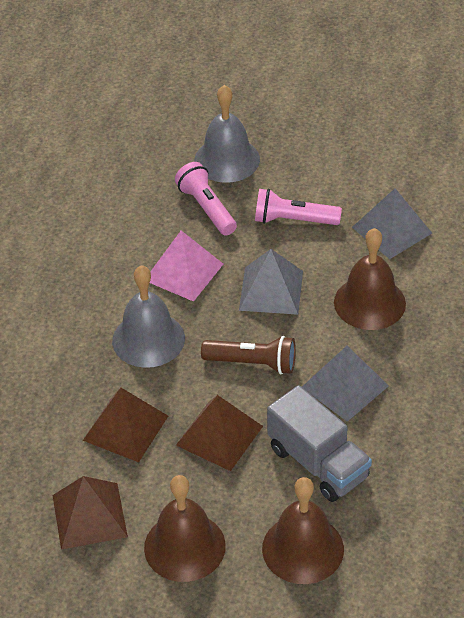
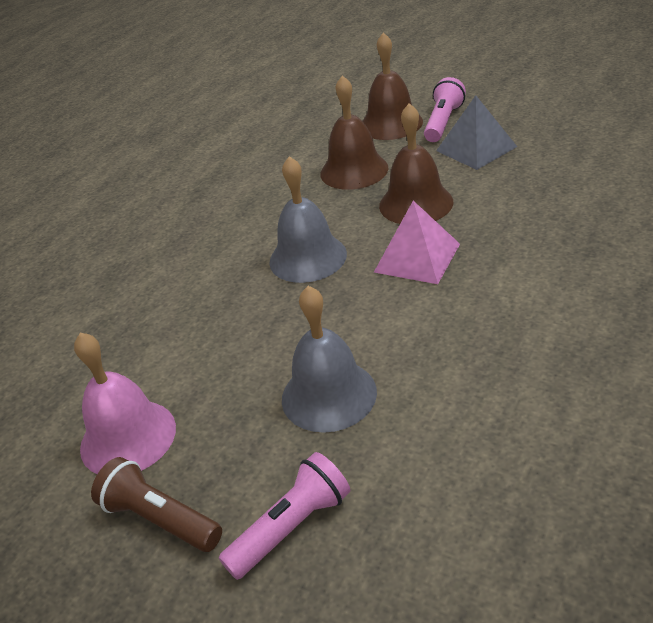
brown pyramid: 3 -> 0
grey pyramid: 3 -> 1
grey truck: 1 -> 0
pink bell: 0 -> 1

